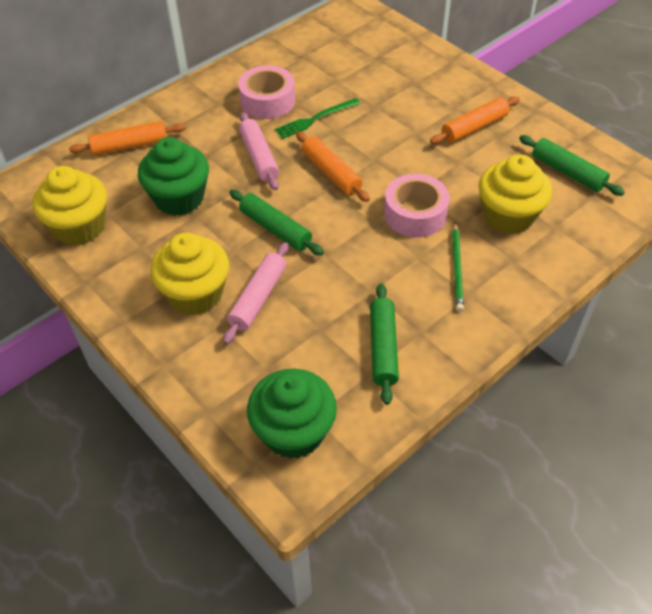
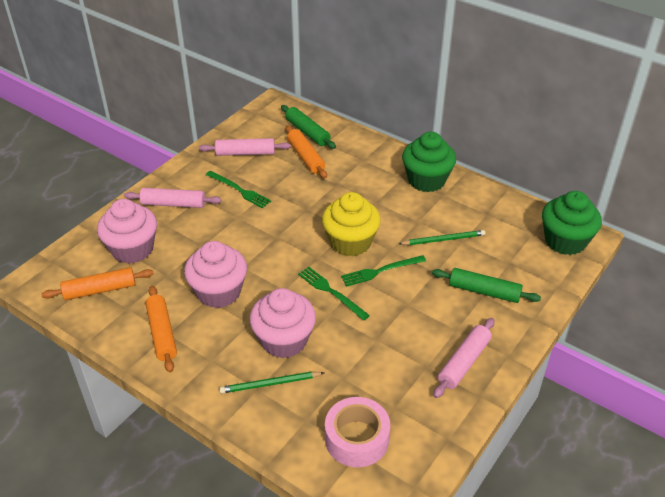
green fork: 1 -> 3
green pencil: 1 -> 2
green rolling pin: 3 -> 2
pink cupcake: 0 -> 3
pink rolling pin: 2 -> 3
pink tape: 2 -> 1
yellow cupcake: 3 -> 1

